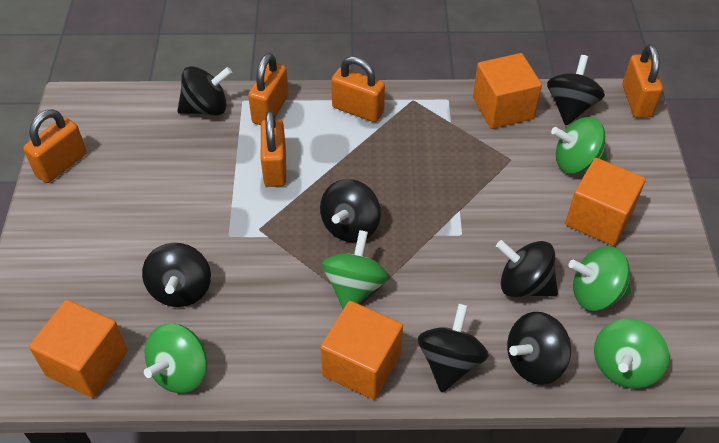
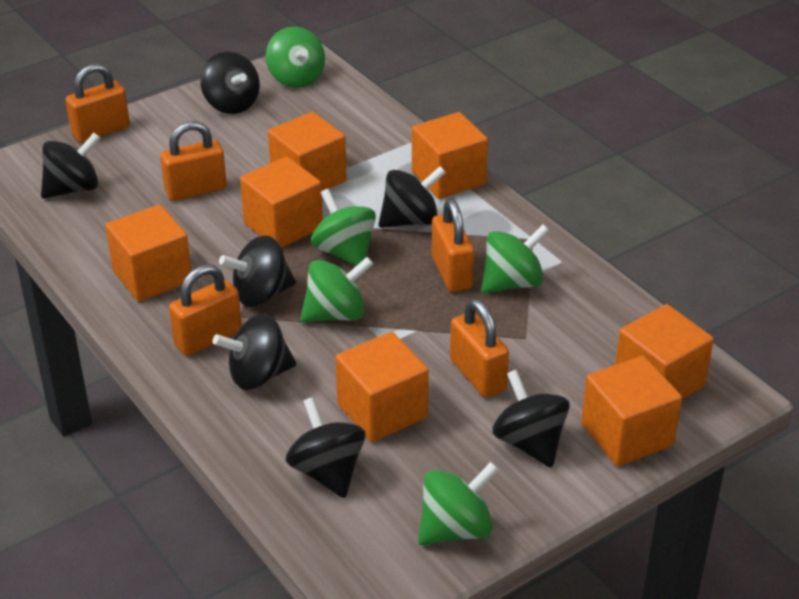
orange cube: 4 -> 7

